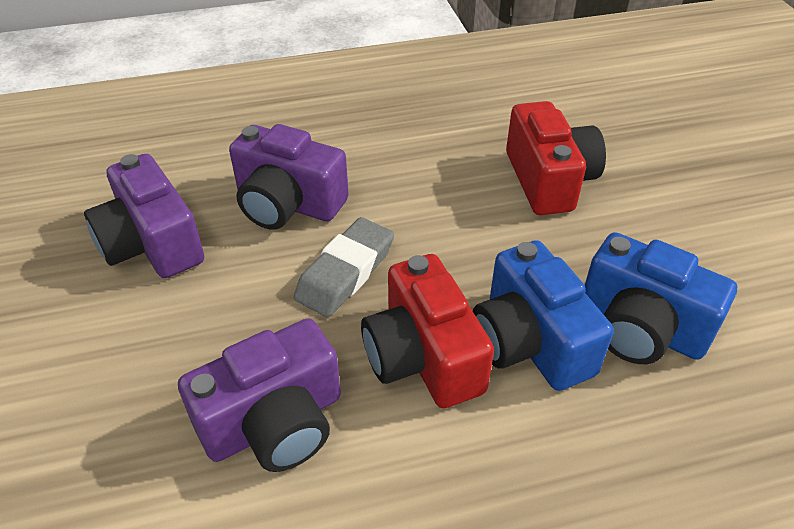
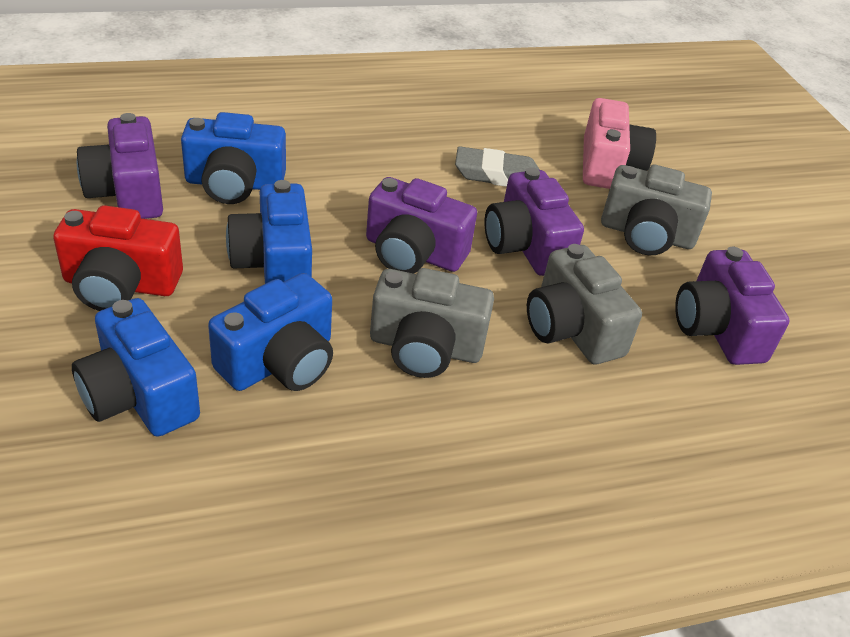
blue camera: 2 -> 4
grey camera: 0 -> 3
pink camera: 0 -> 1
purple camera: 3 -> 4
red camera: 2 -> 1

